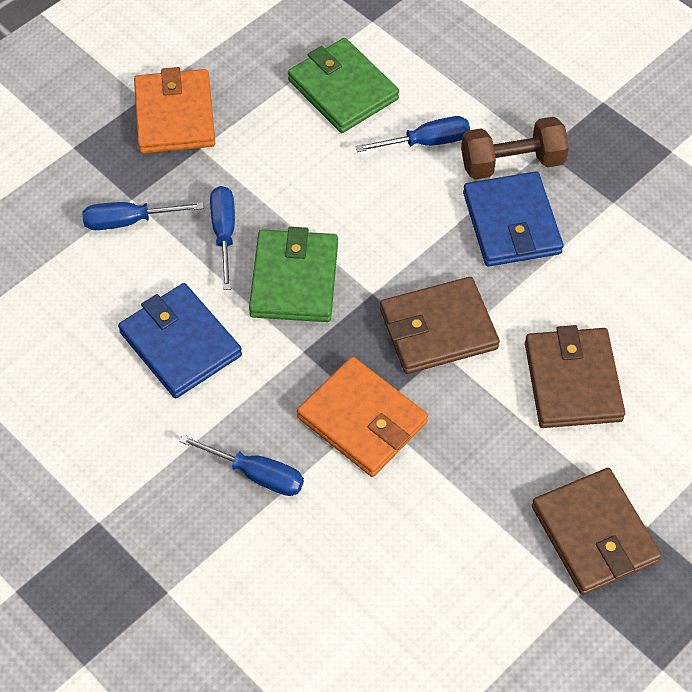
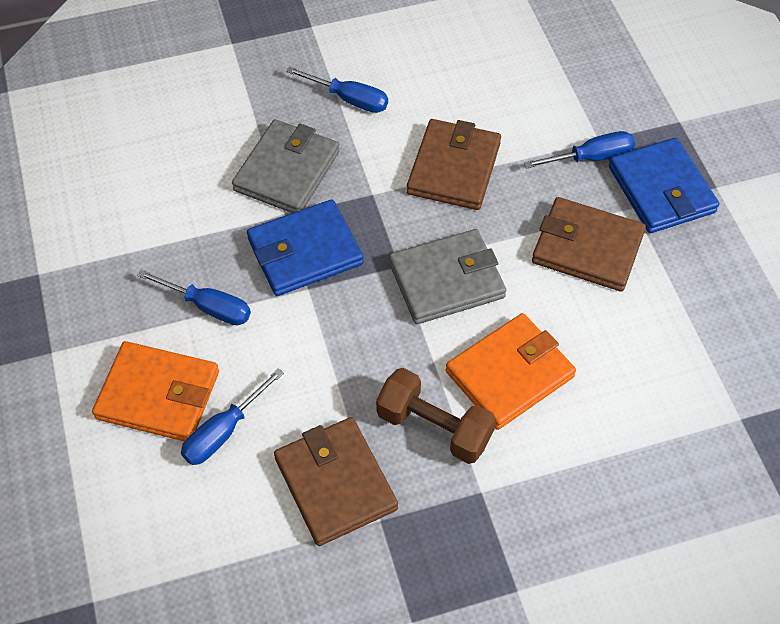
green wallet: 2 -> 0
grey wallet: 0 -> 2

